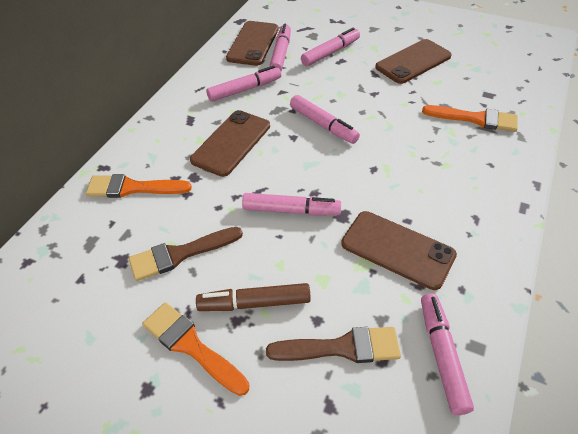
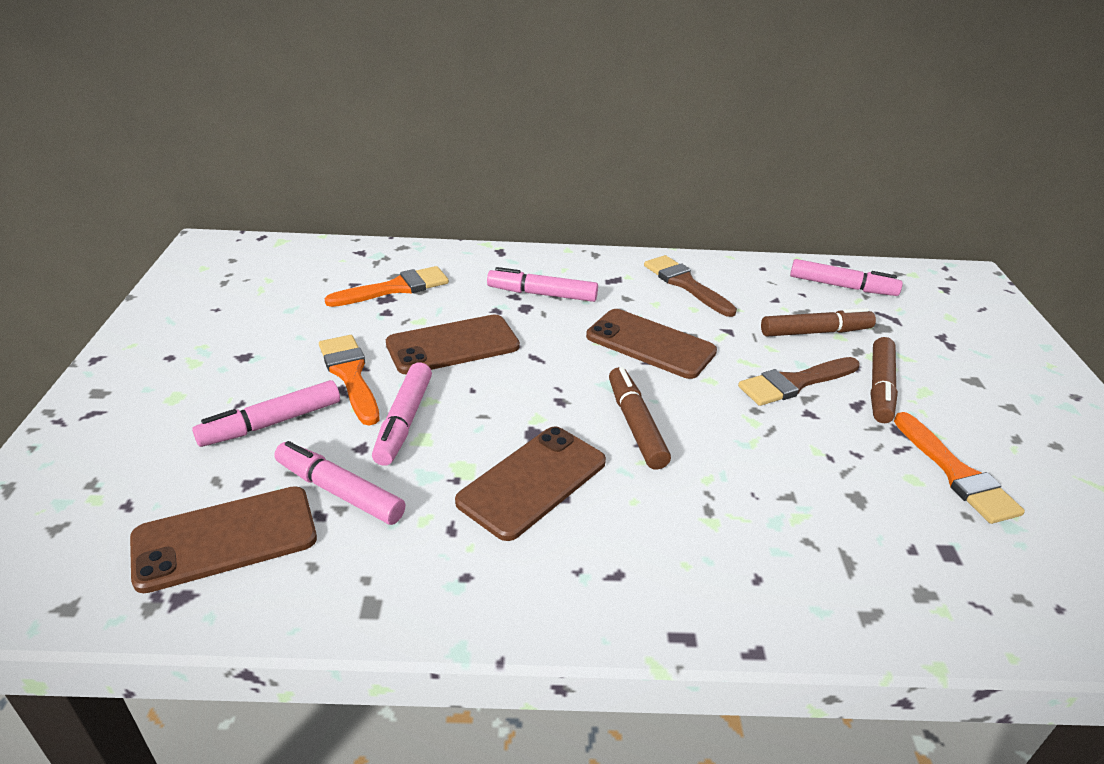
brown marker: 1 -> 3
pink marker: 6 -> 5

